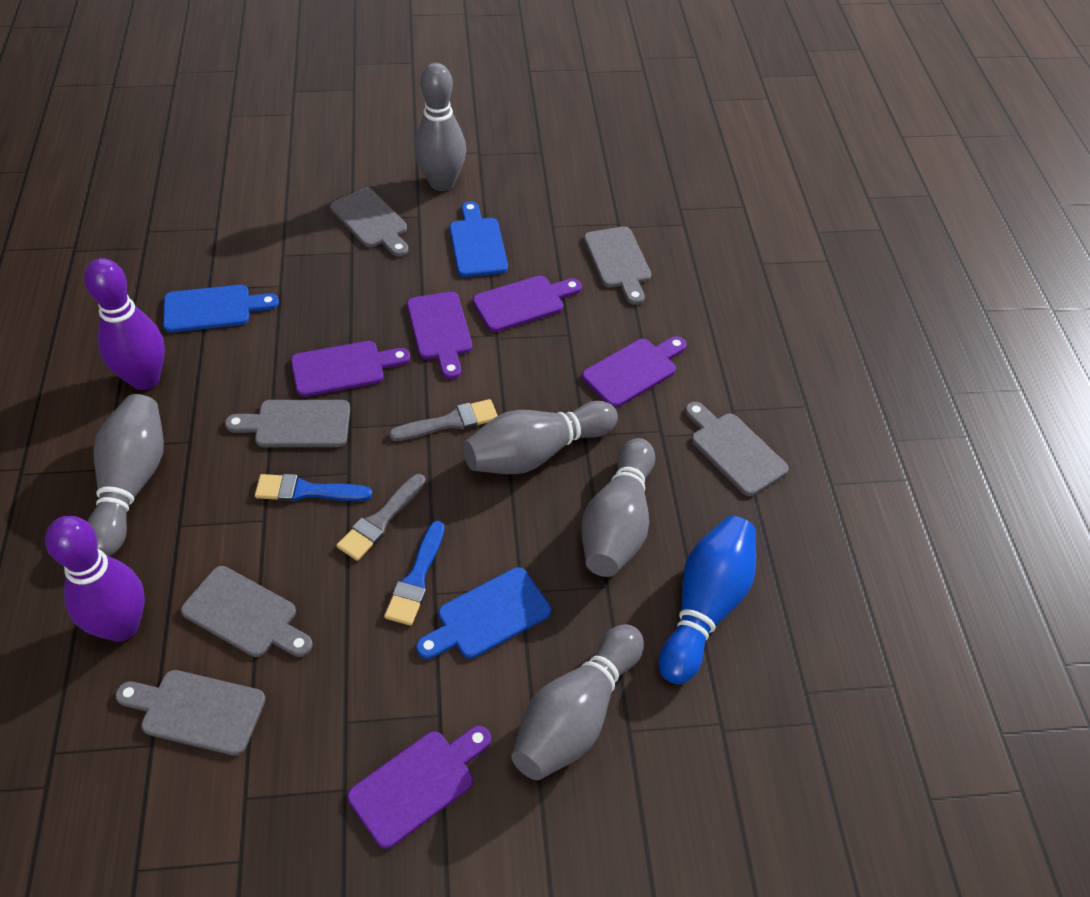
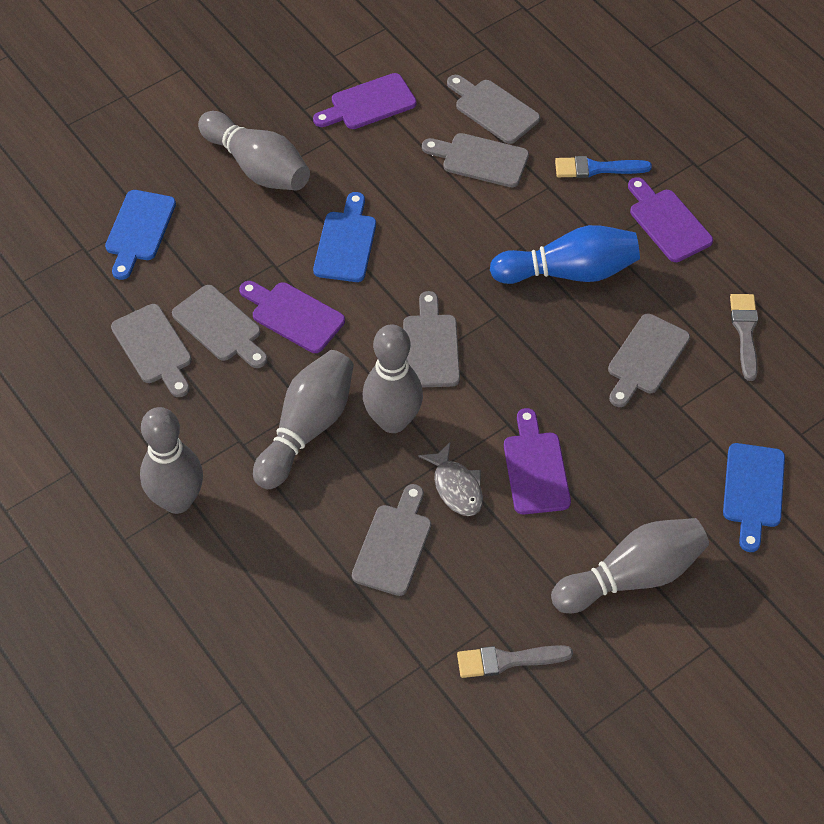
blue brush: 2 -> 1
grey cutting board: 6 -> 7
grey fish: 0 -> 1
purple bowling pin: 2 -> 0
purple cutting board: 5 -> 4

